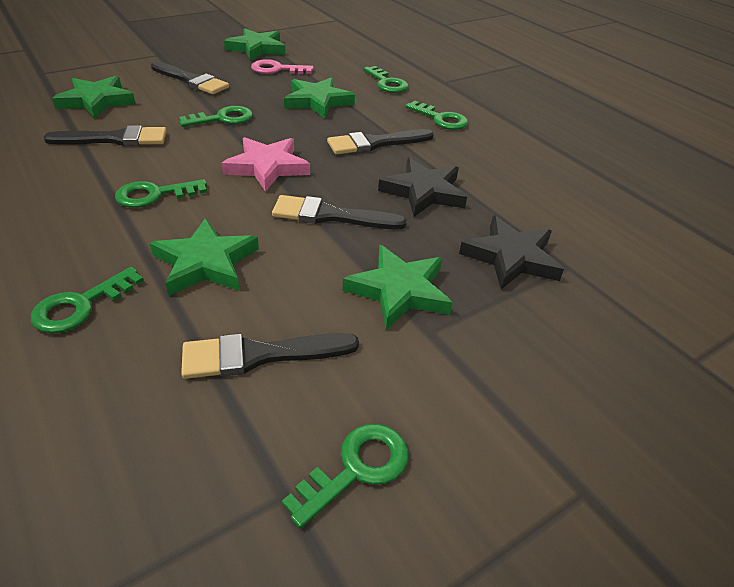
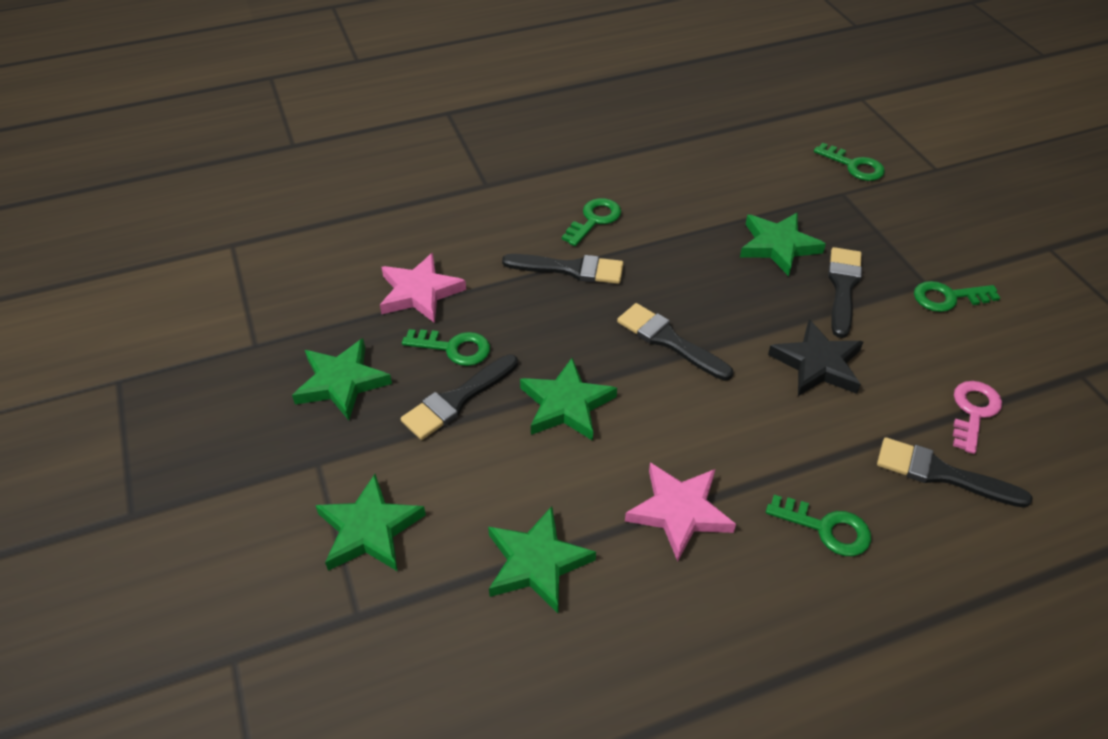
black star: 2 -> 1
green key: 6 -> 5
pink star: 1 -> 2

